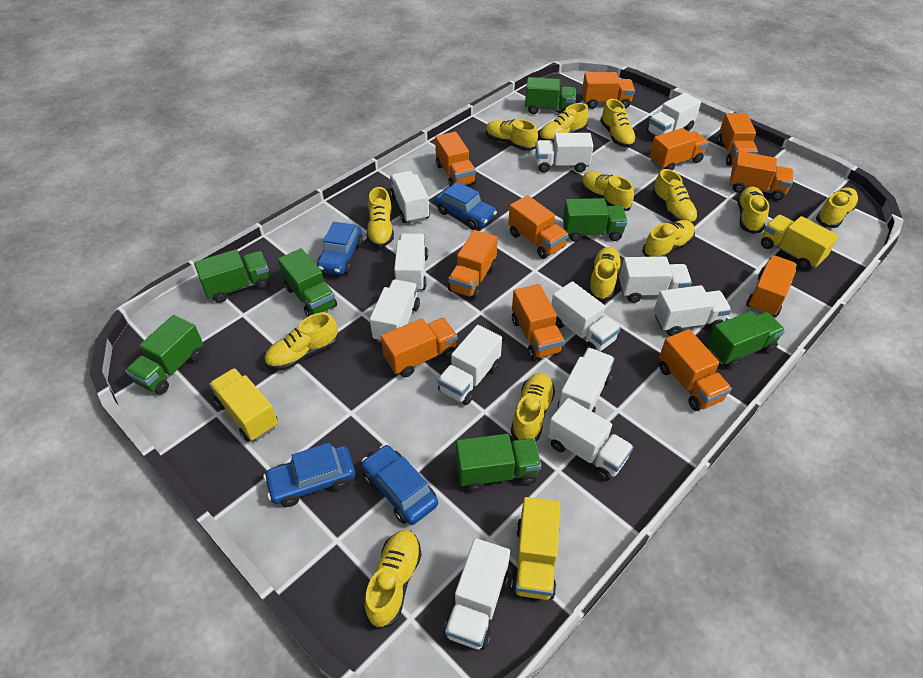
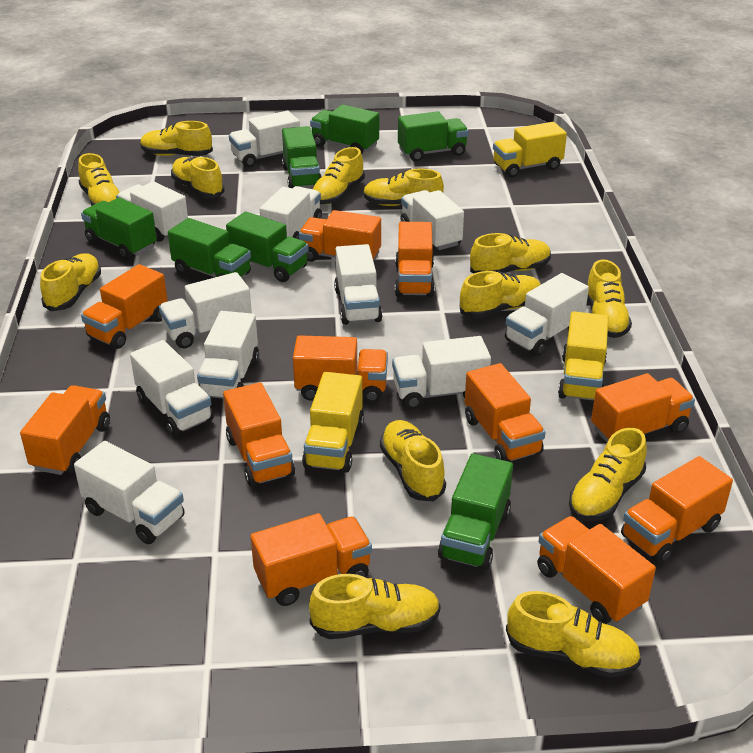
blue car: 4 -> 0
white truck: 12 -> 11

